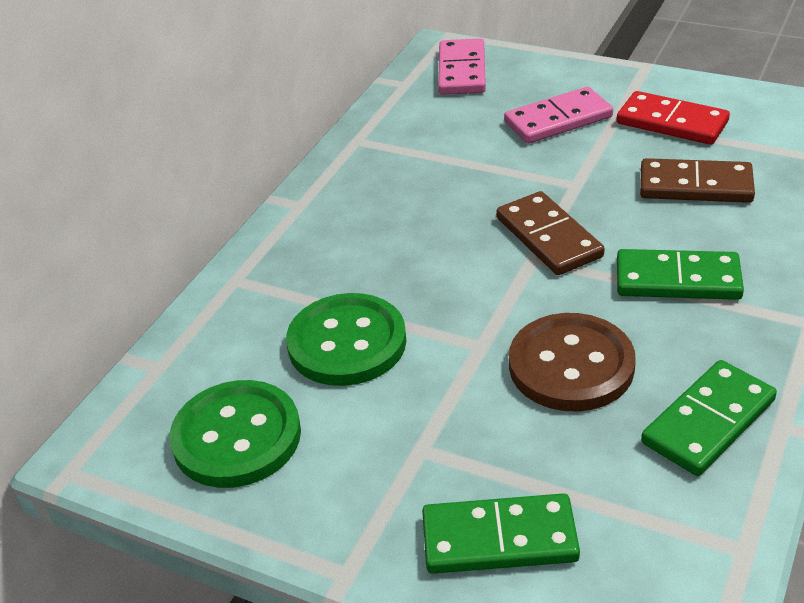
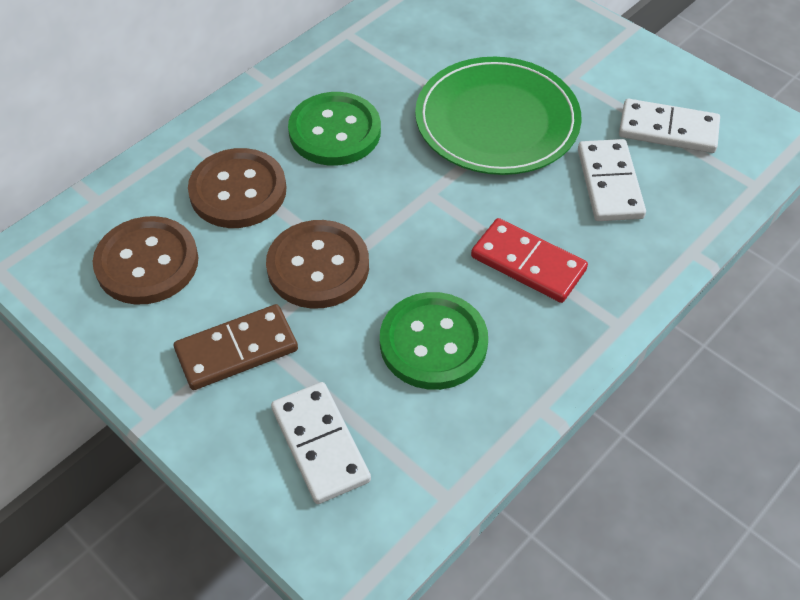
brown button: 1 -> 3
brown domino: 2 -> 1
green domino: 3 -> 0
green plate: 0 -> 1
pink domino: 2 -> 0
white domino: 0 -> 3

